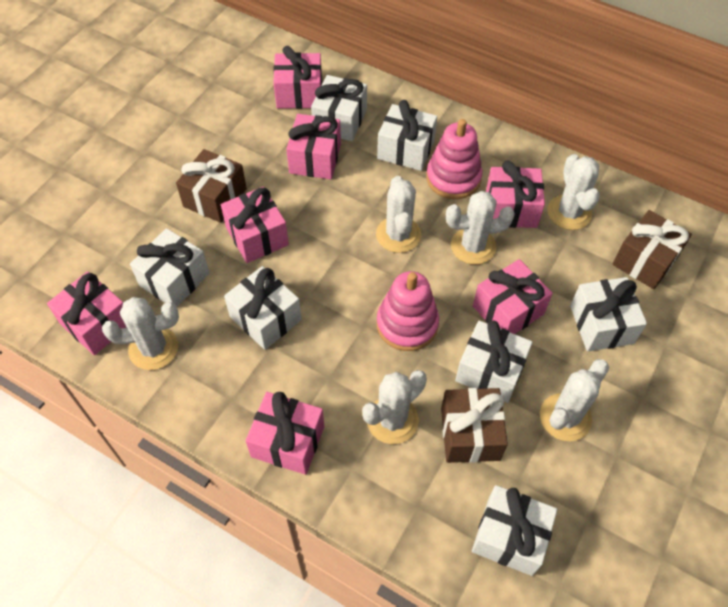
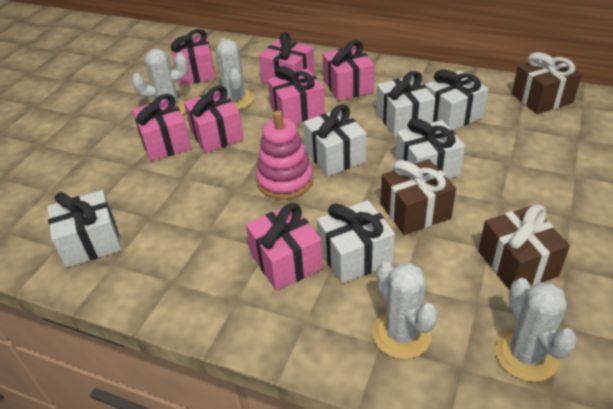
pink stacking toy: 2 -> 1
white cactus: 6 -> 4
white gift: 7 -> 6

